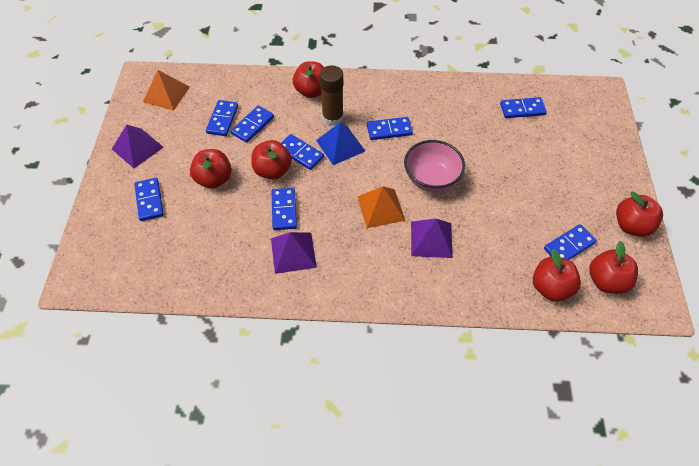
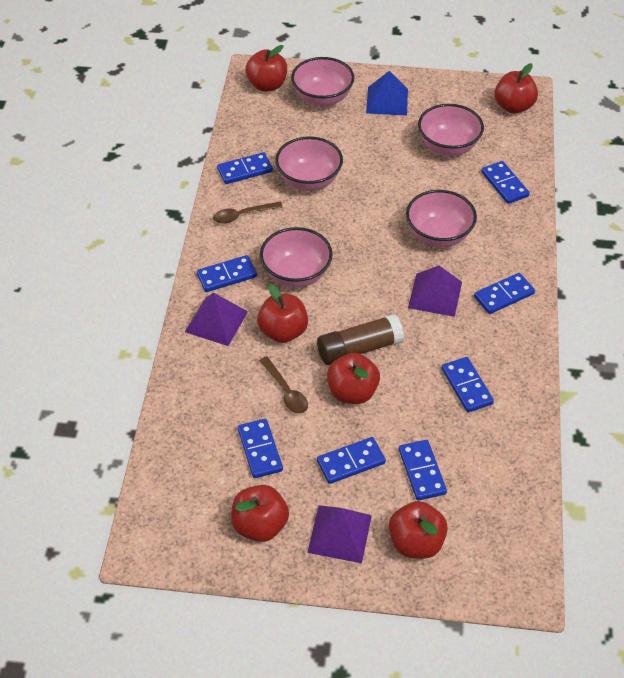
brown spoon: 0 -> 2
orange pyramid: 2 -> 0
pink bowl: 1 -> 5

